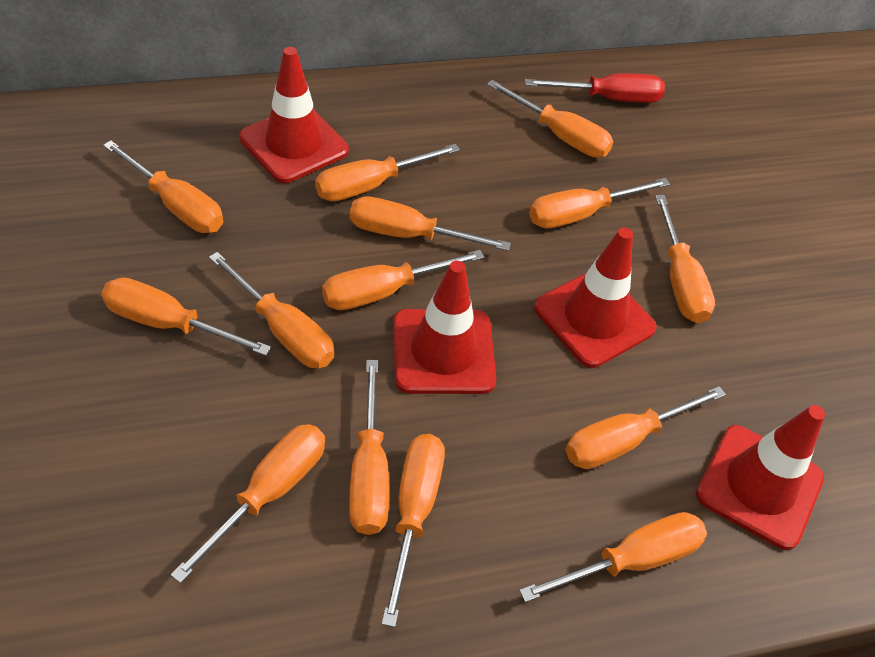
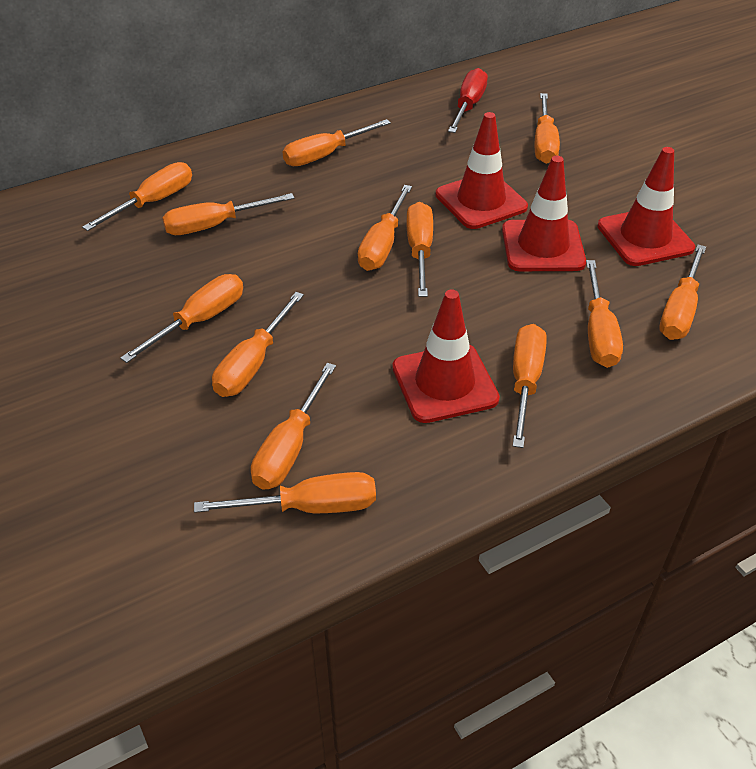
orange screwdriver: 14 -> 13

